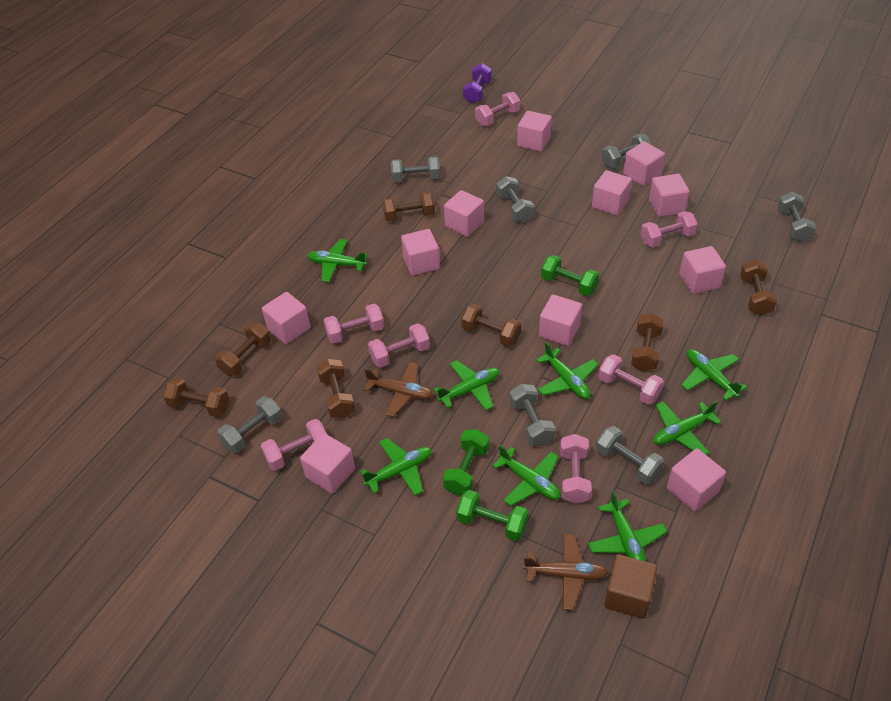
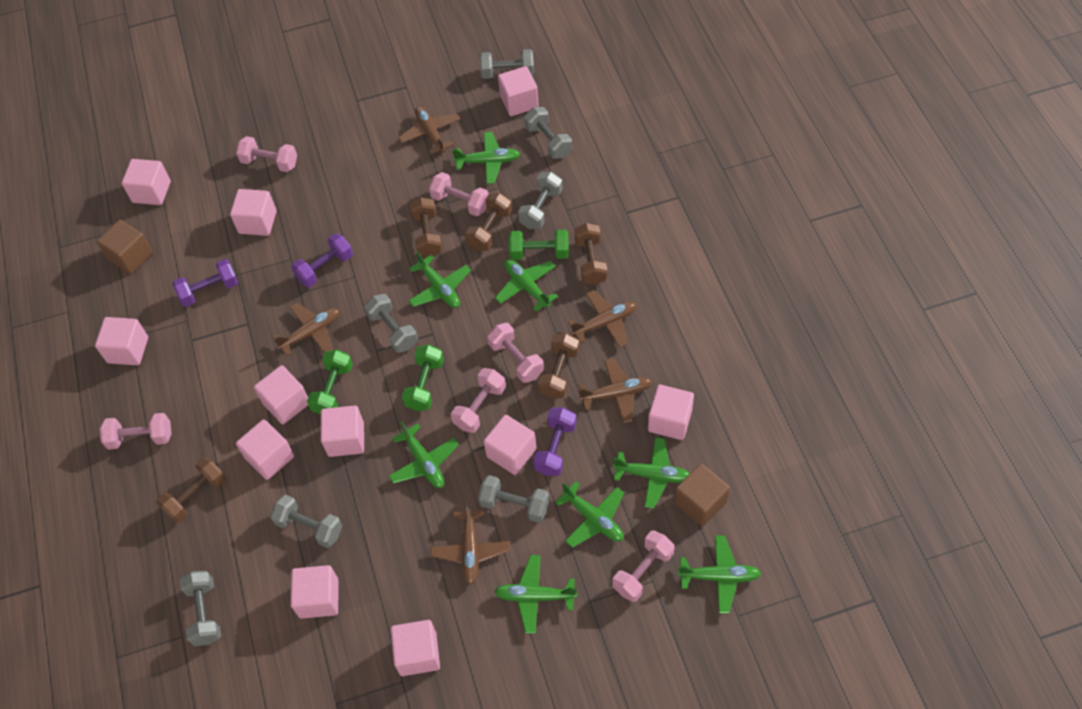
brown cube: 1 -> 2
brown dumbbell: 7 -> 5
brown plane: 2 -> 5
pink dumbbell: 7 -> 6
purple dumbbell: 1 -> 3

